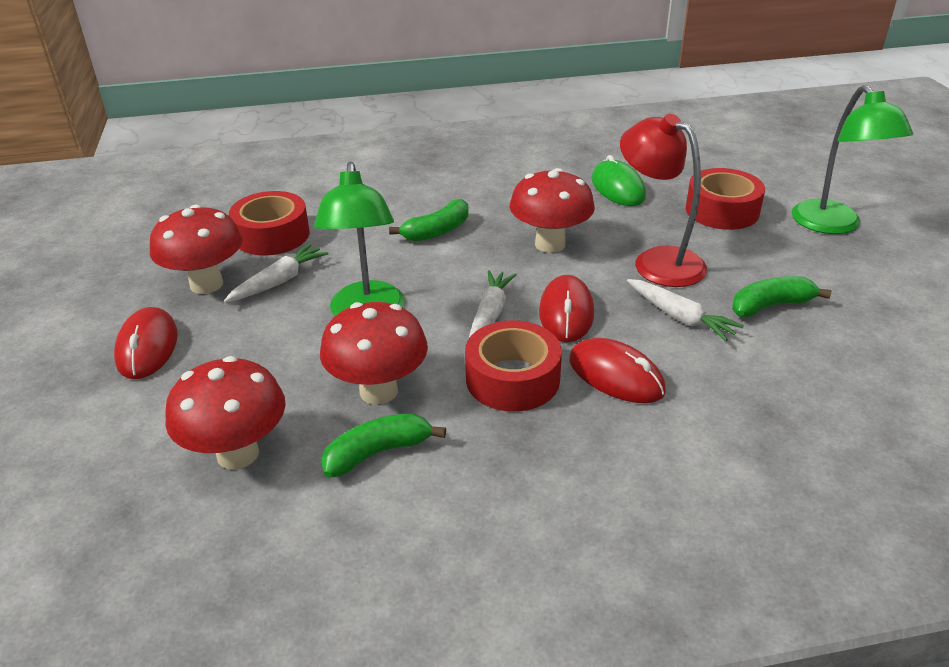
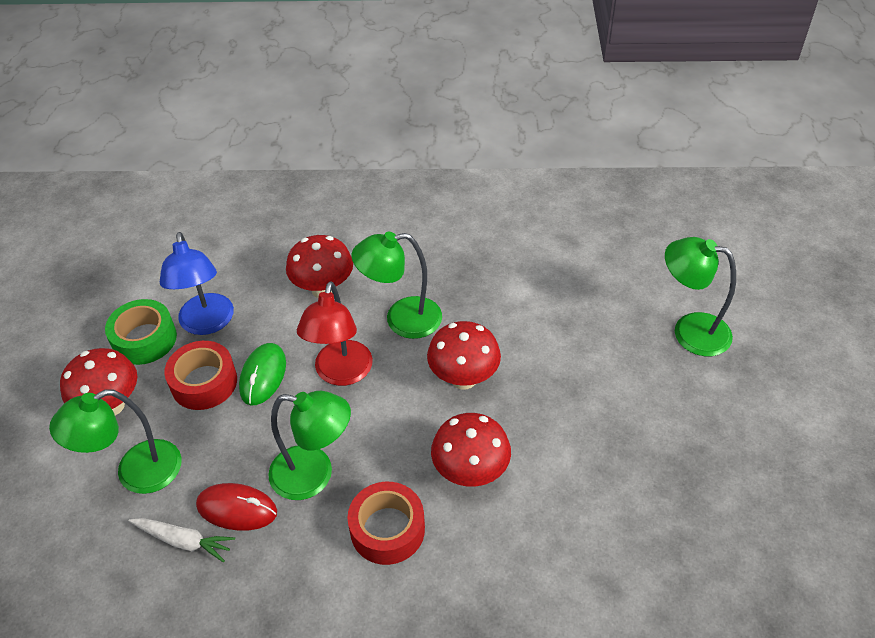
blue lamp: 0 -> 1
green banana: 3 -> 0
green lamp: 2 -> 4
green tape: 0 -> 1
red mouse: 3 -> 1
red tape: 3 -> 2
white carrot: 3 -> 1

